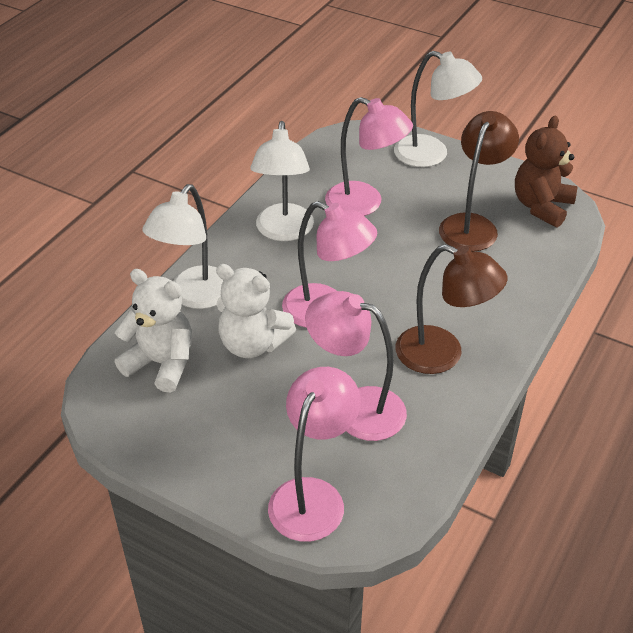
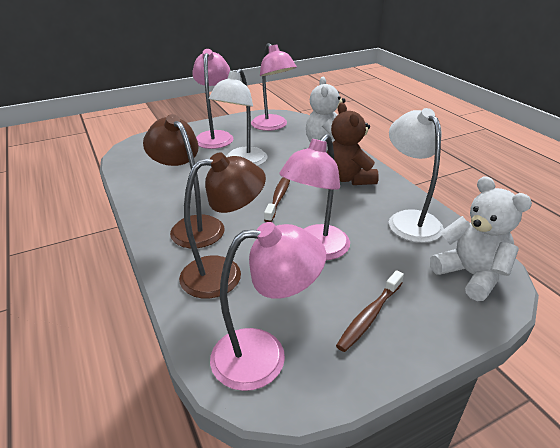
brown toothbrush: 0 -> 2
white lamp: 3 -> 2

